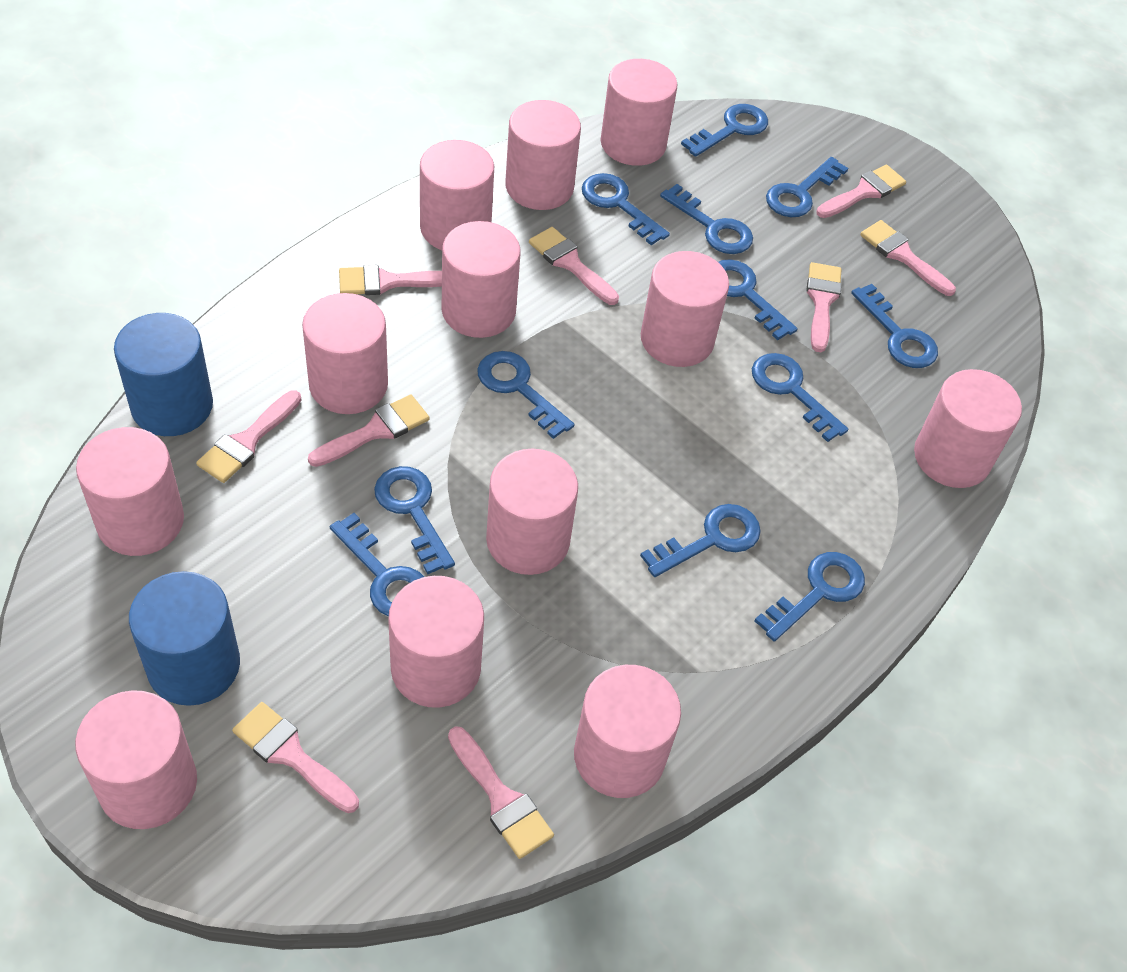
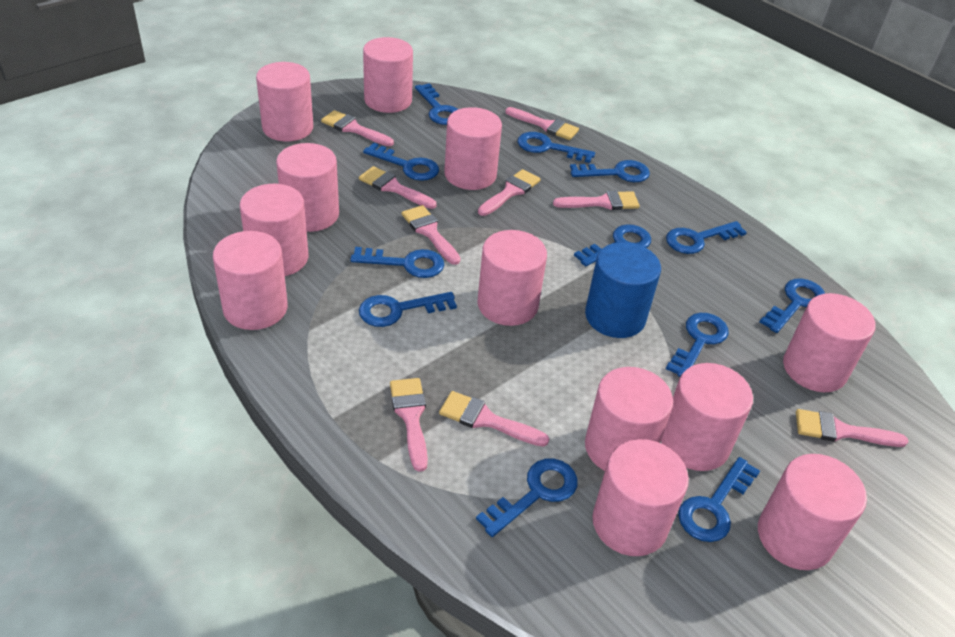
blue cylinder: 2 -> 1

